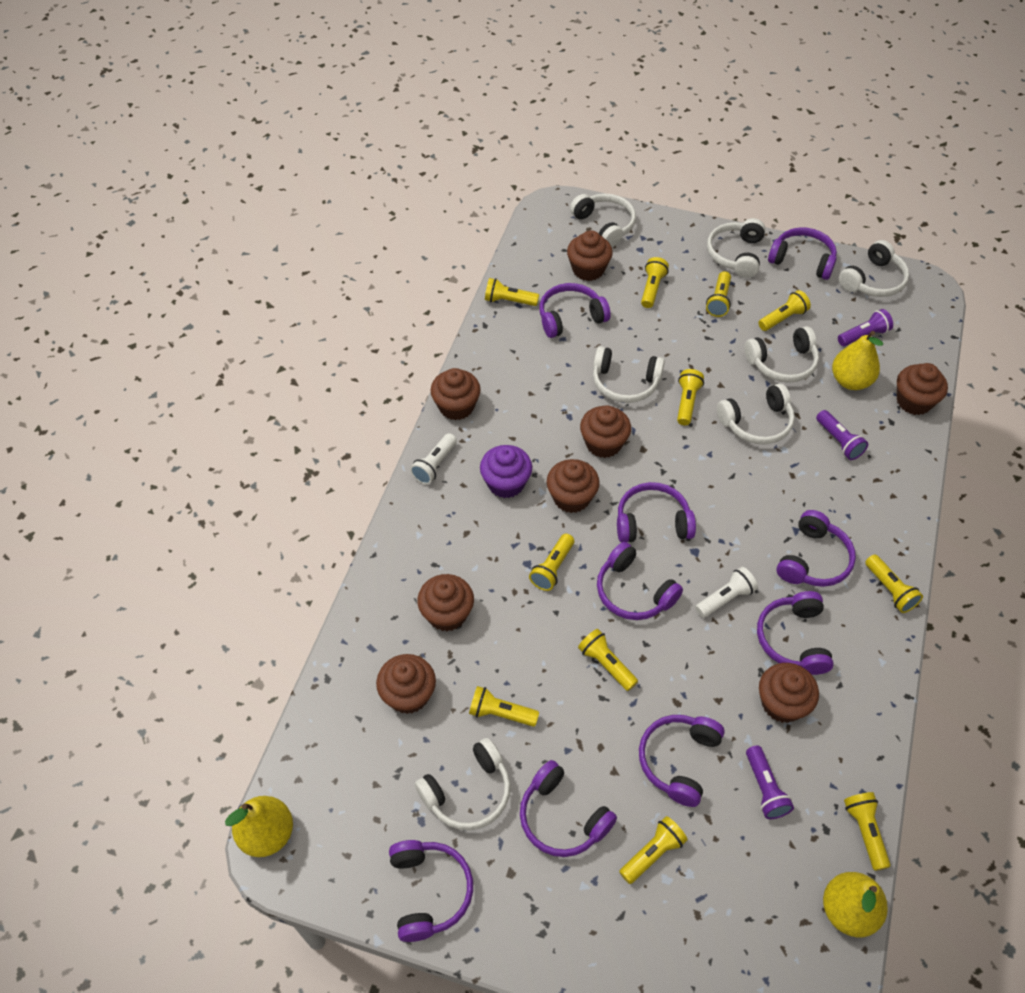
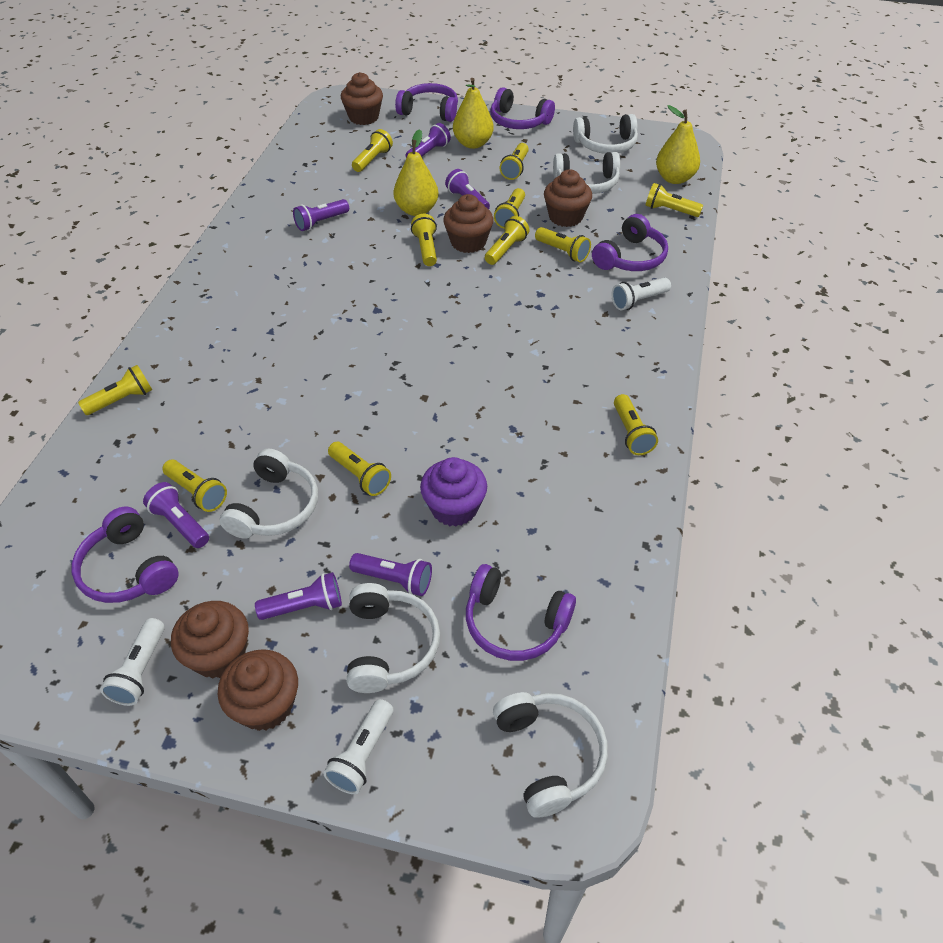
brown cupcake: 8 -> 5
purple flashlight: 3 -> 6
purple headphones: 9 -> 5
white flashlight: 2 -> 3
white headphones: 7 -> 5

